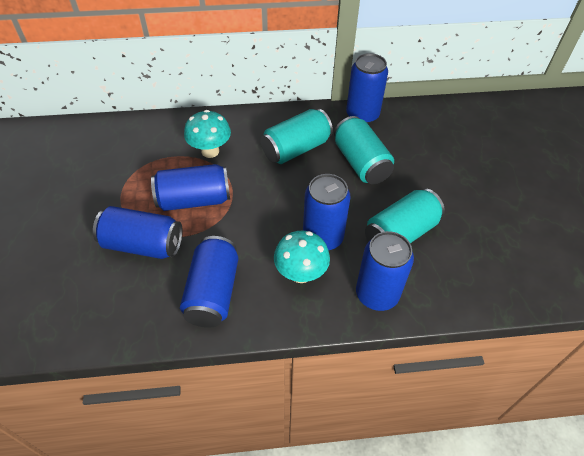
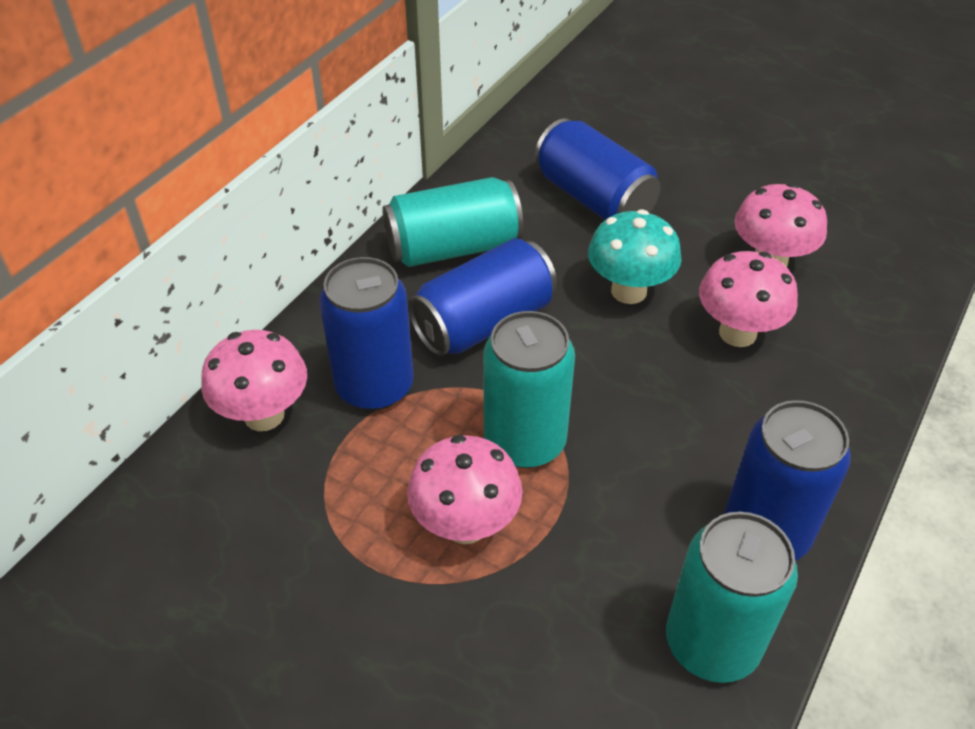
blue can: 6 -> 4
pink mushroom: 0 -> 4
turquoise mushroom: 2 -> 1

